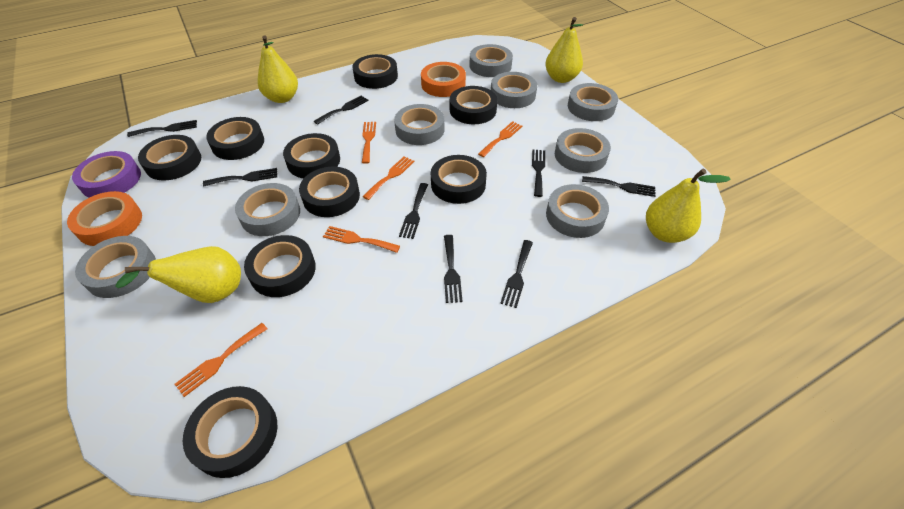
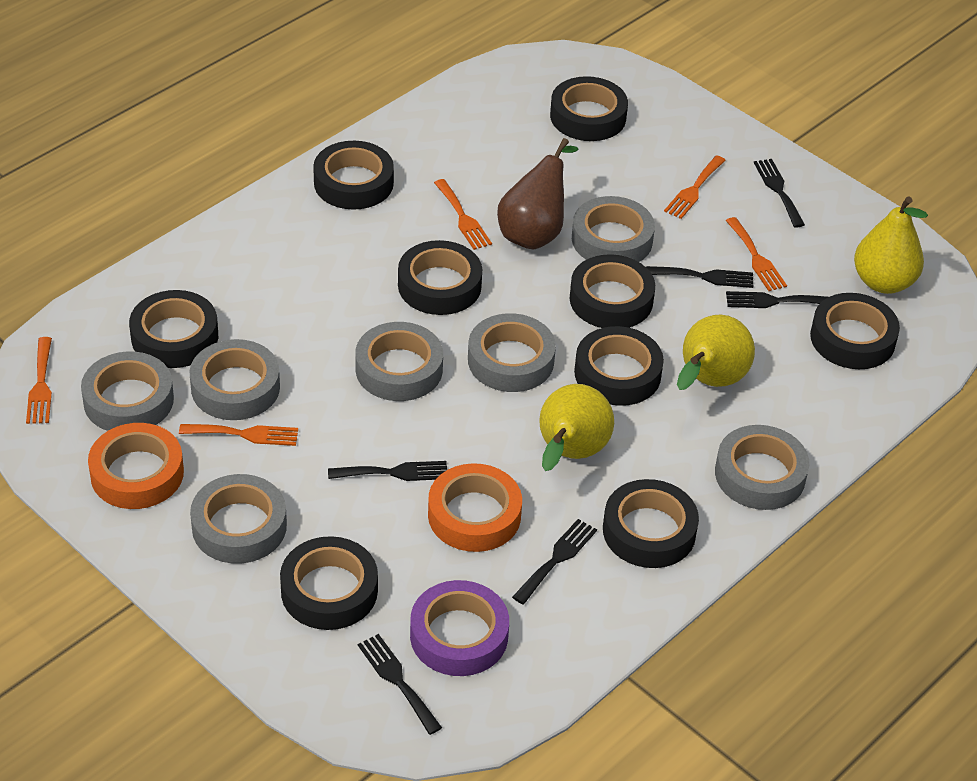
black fork: 8 -> 6
brown pear: 0 -> 1
grey tape: 8 -> 7
yellow pear: 4 -> 3

